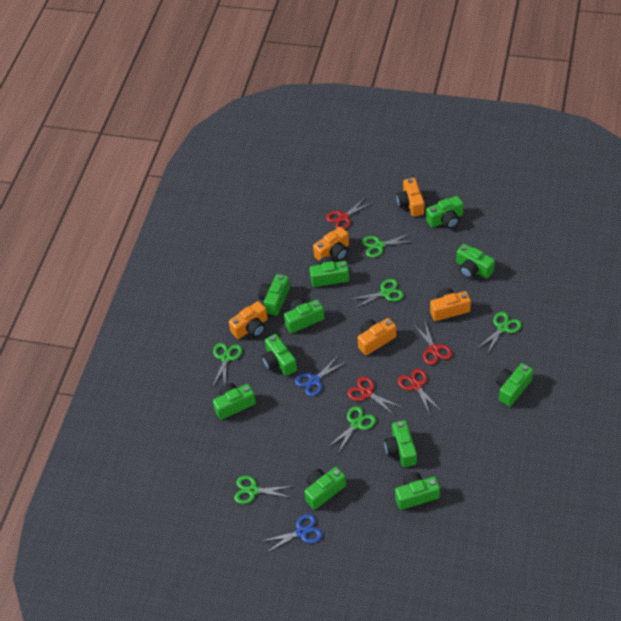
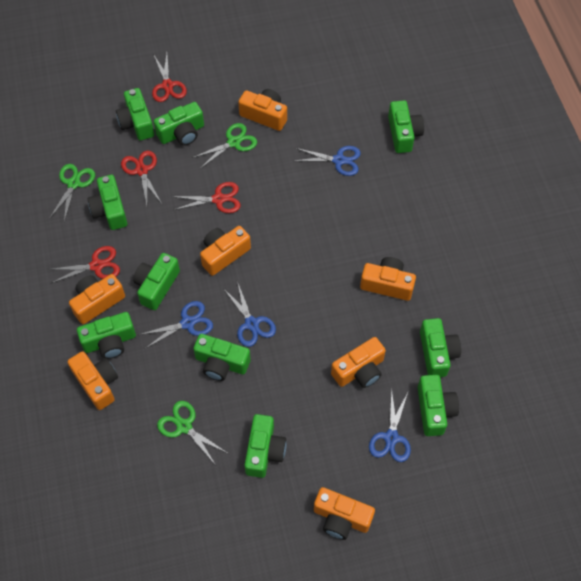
blue scissors: 2 -> 4
green camera: 11 -> 10
green scissors: 6 -> 3
orange camera: 5 -> 7

